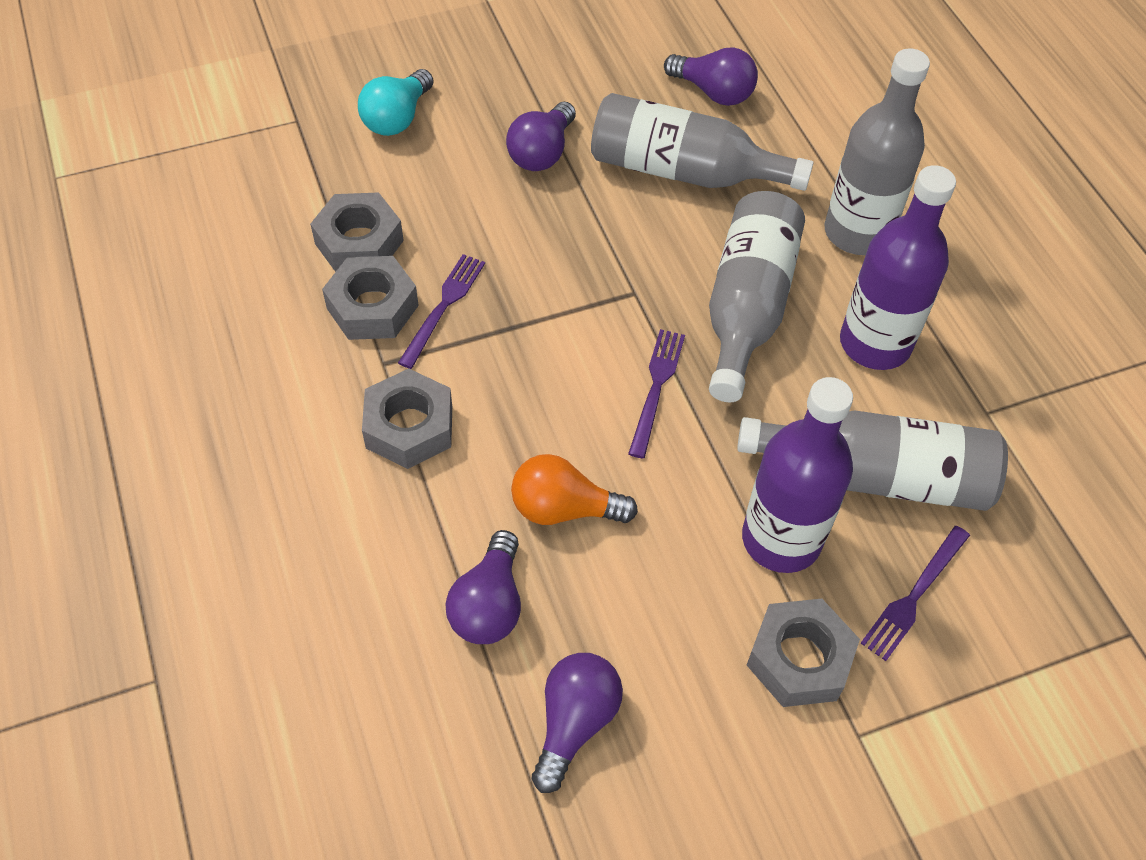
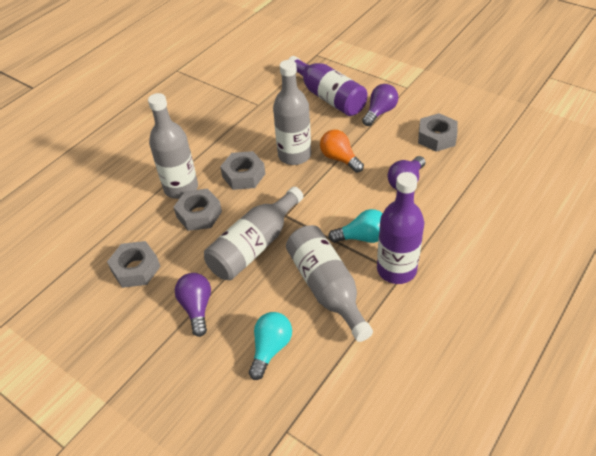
purple fork: 3 -> 0
purple light bulb: 4 -> 3
turquoise light bulb: 1 -> 2

